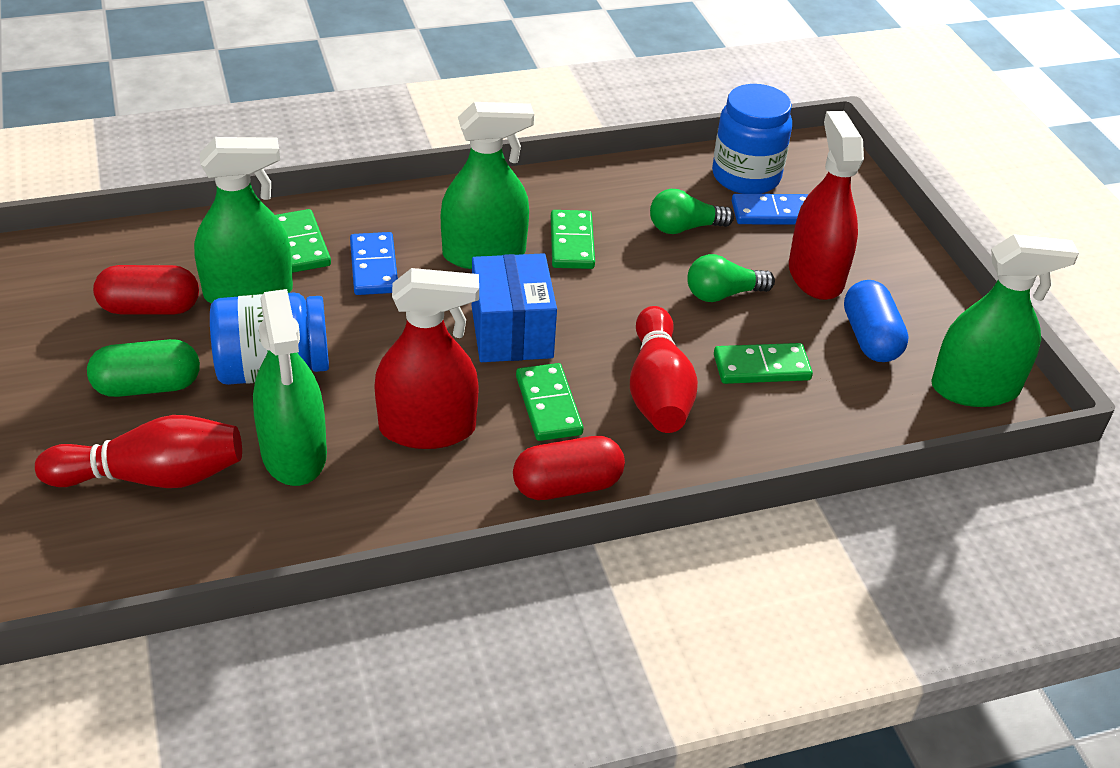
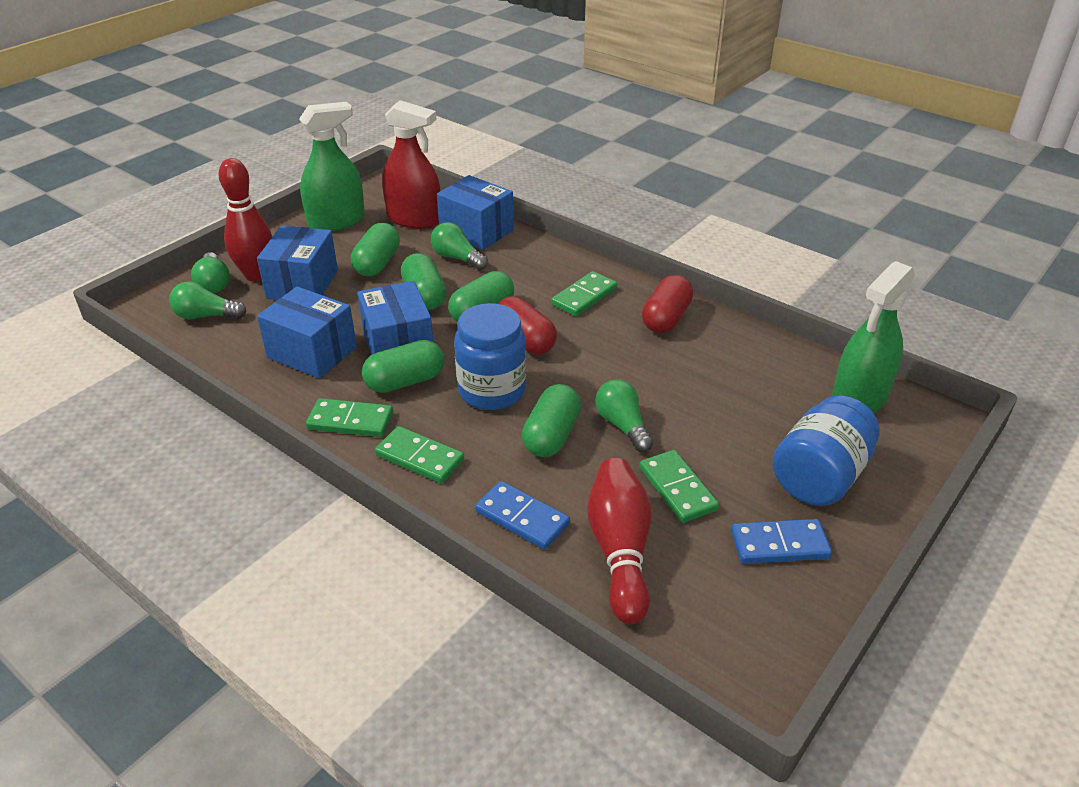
blue box: 1 -> 4
blue capsule: 1 -> 0
green capsule: 1 -> 5
green light bulb: 2 -> 4
green spray bottle: 4 -> 2
red spray bottle: 2 -> 1

